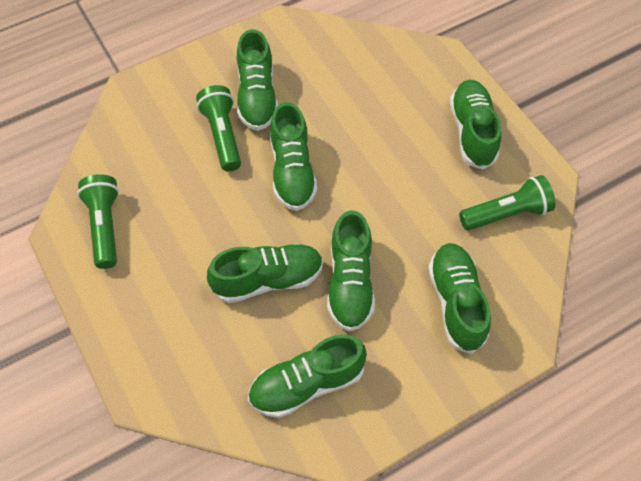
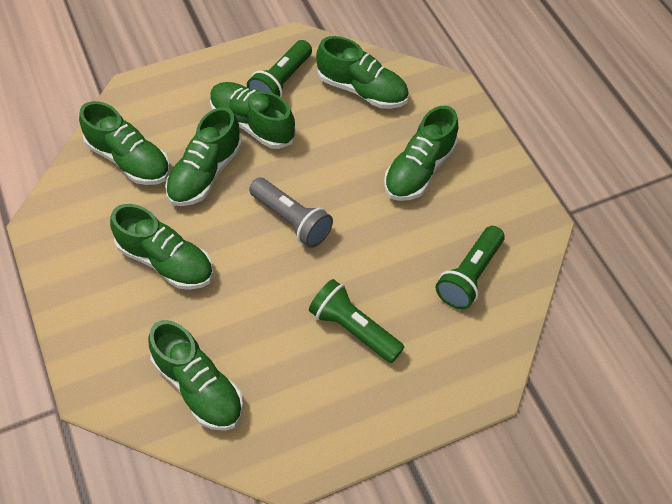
grey flashlight: 0 -> 1

